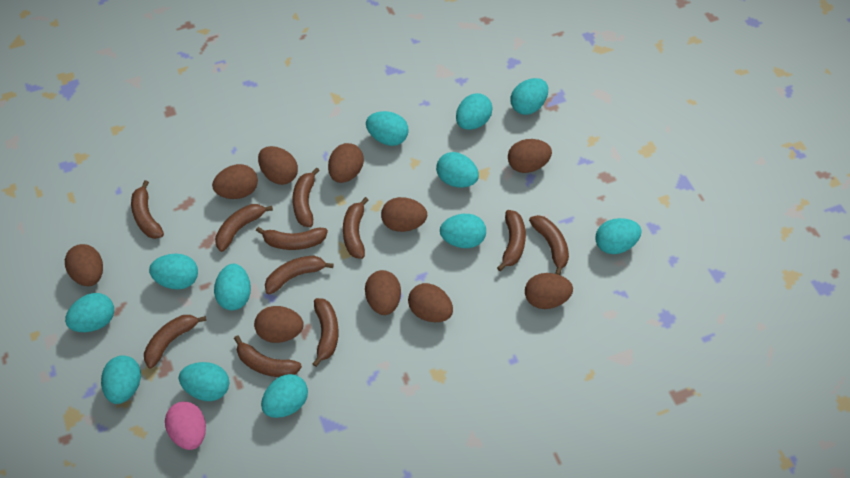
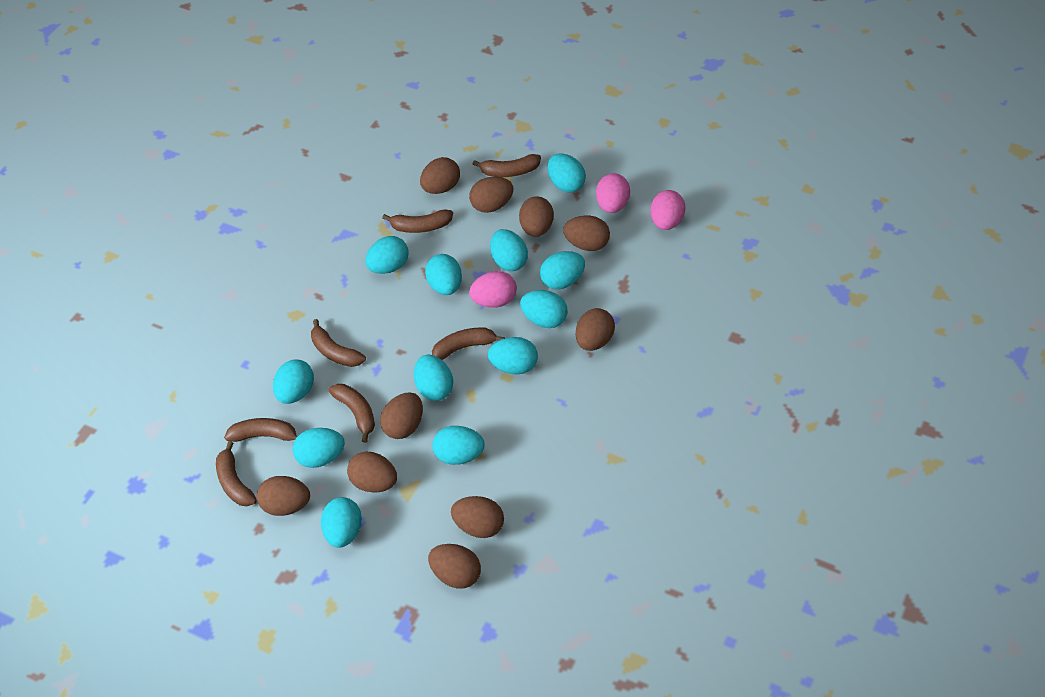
brown banana: 11 -> 7
pink egg: 1 -> 3

